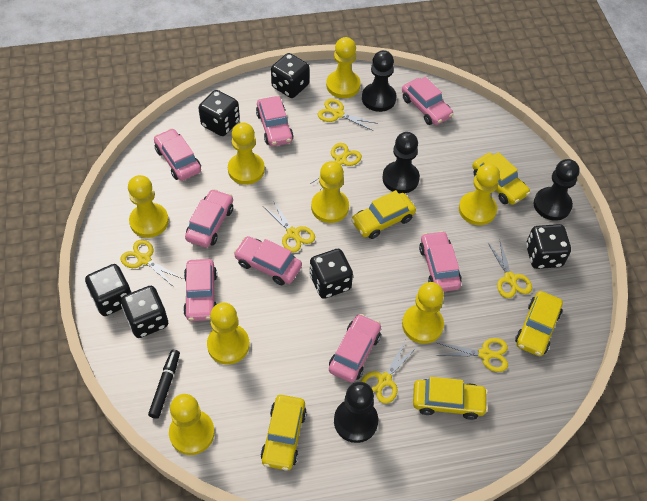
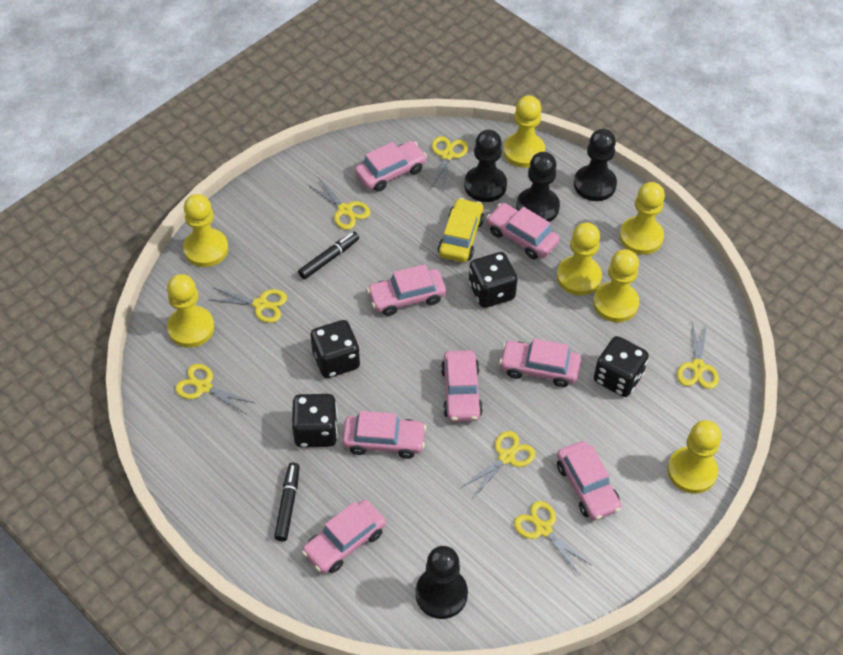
black dice: 6 -> 4
black marker: 1 -> 2
yellow car: 5 -> 1
yellow pawn: 8 -> 7

